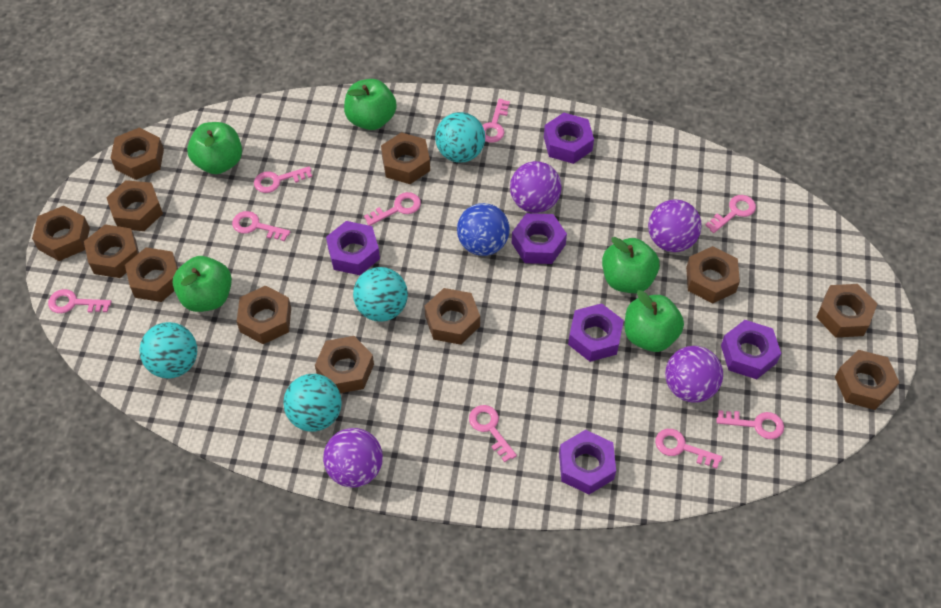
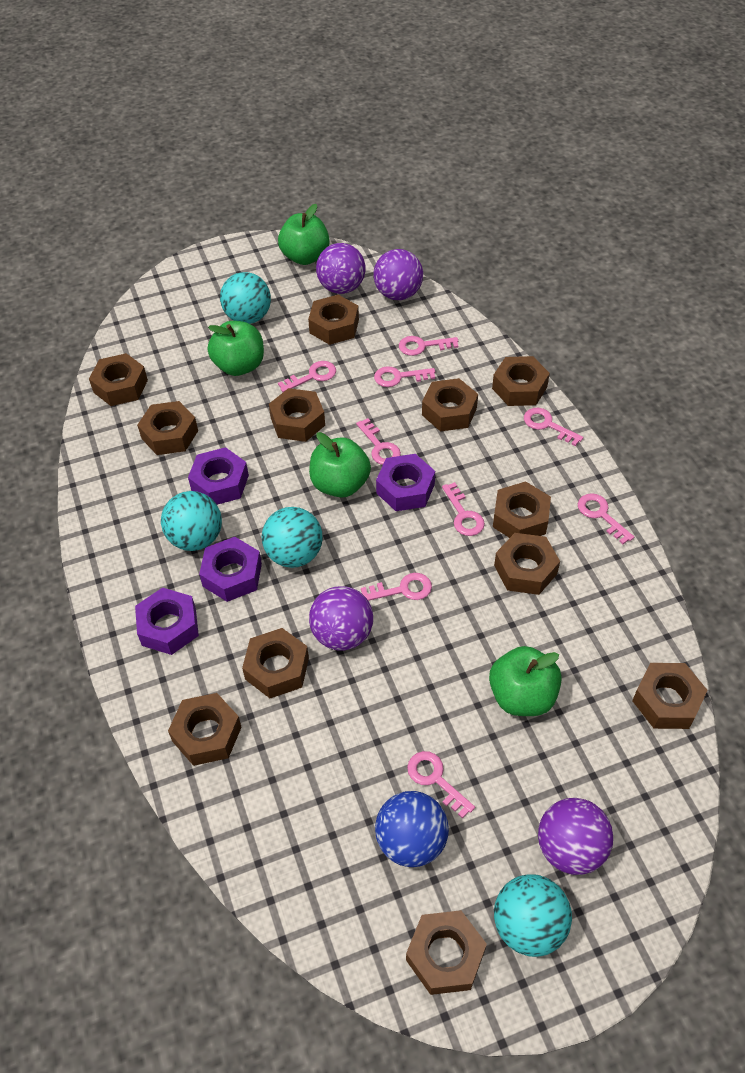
green apple: 5 -> 4
purple nut: 6 -> 4

